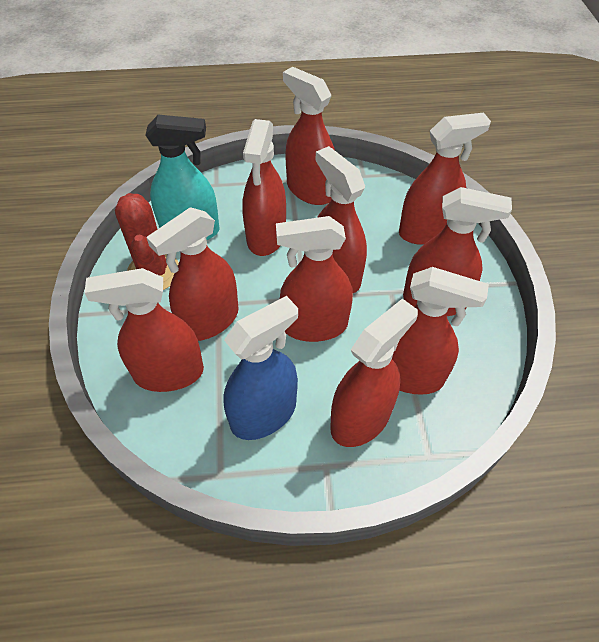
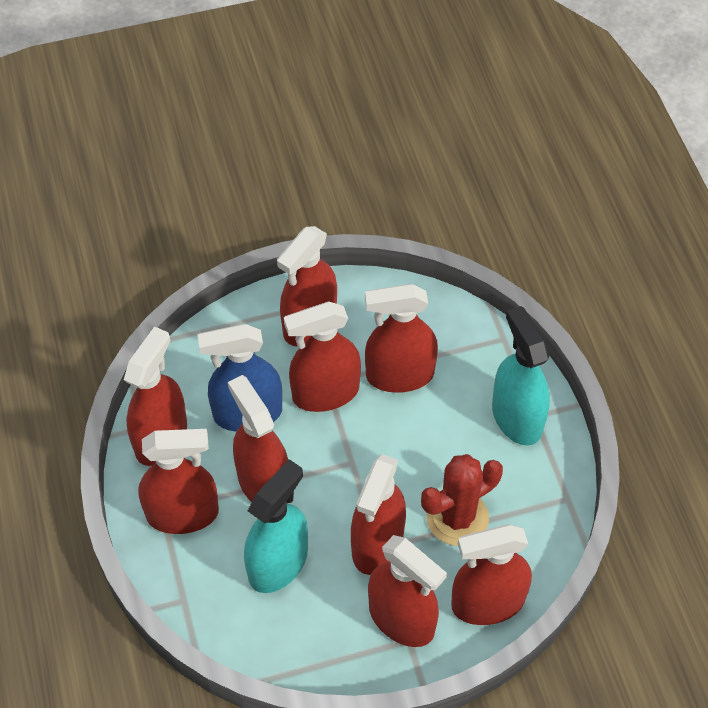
red spray bottle: 10 -> 9
turquoise spray bottle: 1 -> 2

